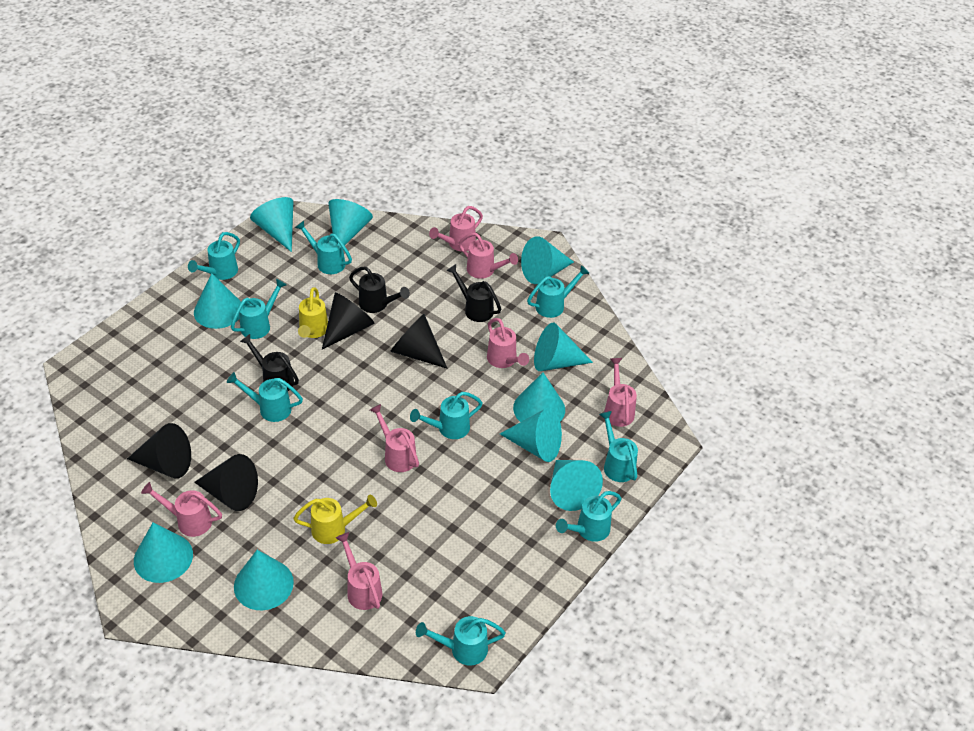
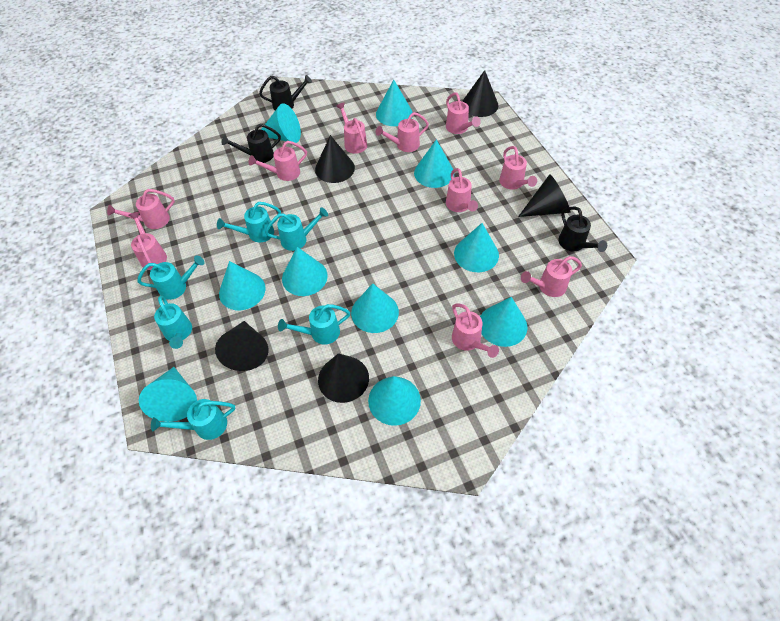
black cone: 4 -> 5
pink watering can: 7 -> 10
turquoise watering can: 9 -> 6
yellow watering can: 2 -> 0

